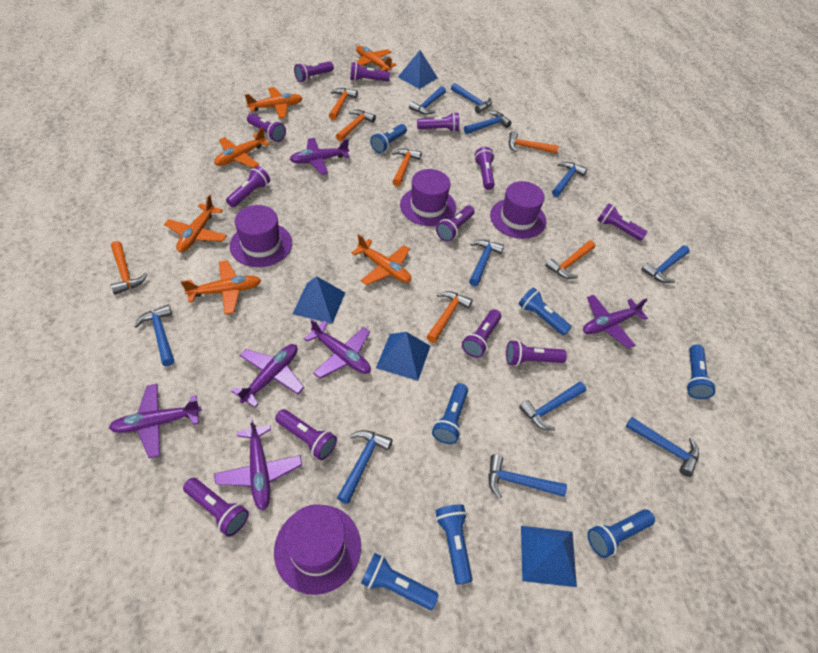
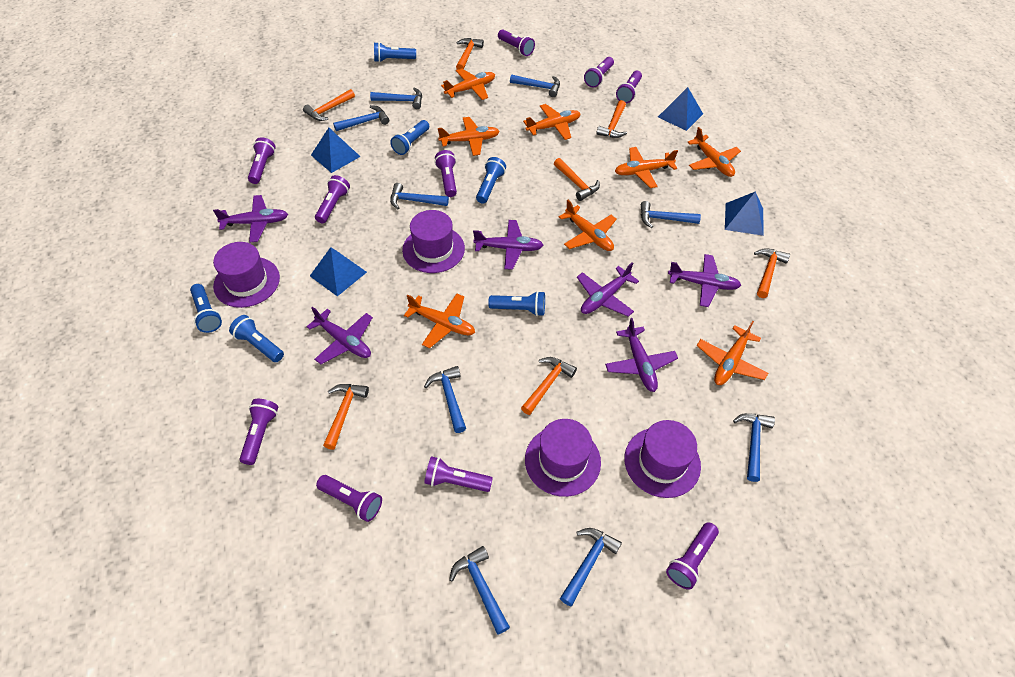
blue flashlight: 7 -> 6
blue hammer: 11 -> 9
orange plane: 6 -> 8
purple flashlight: 12 -> 10

